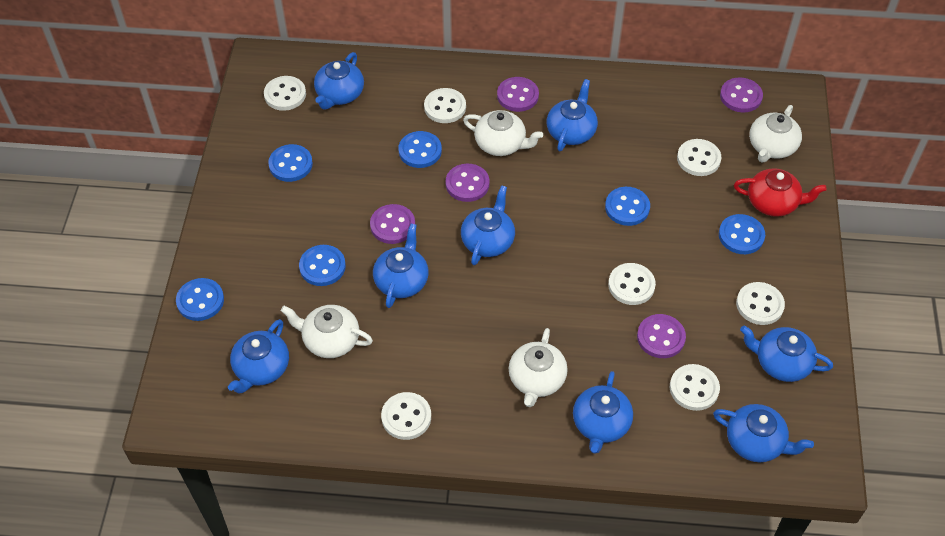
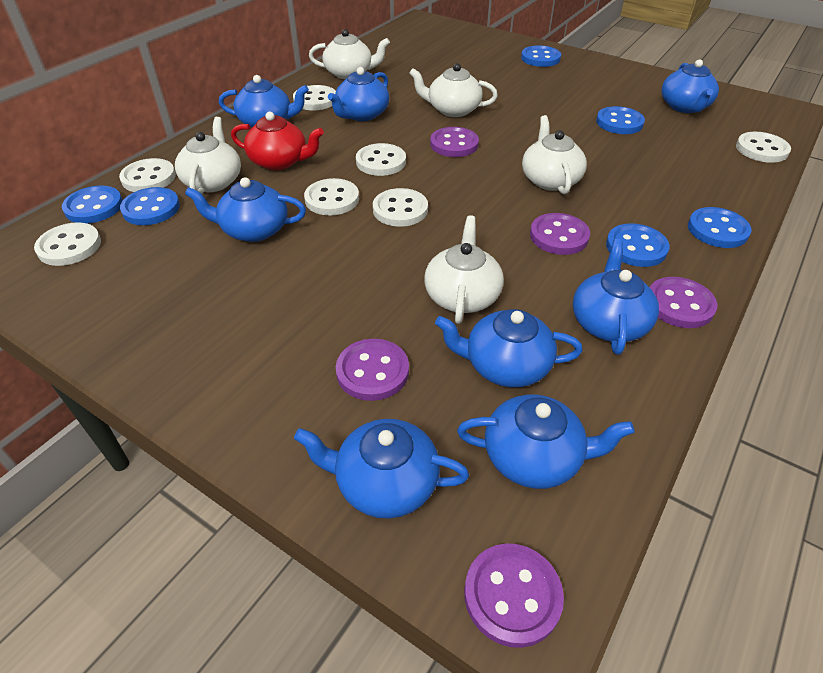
white teapot: 4 -> 5

